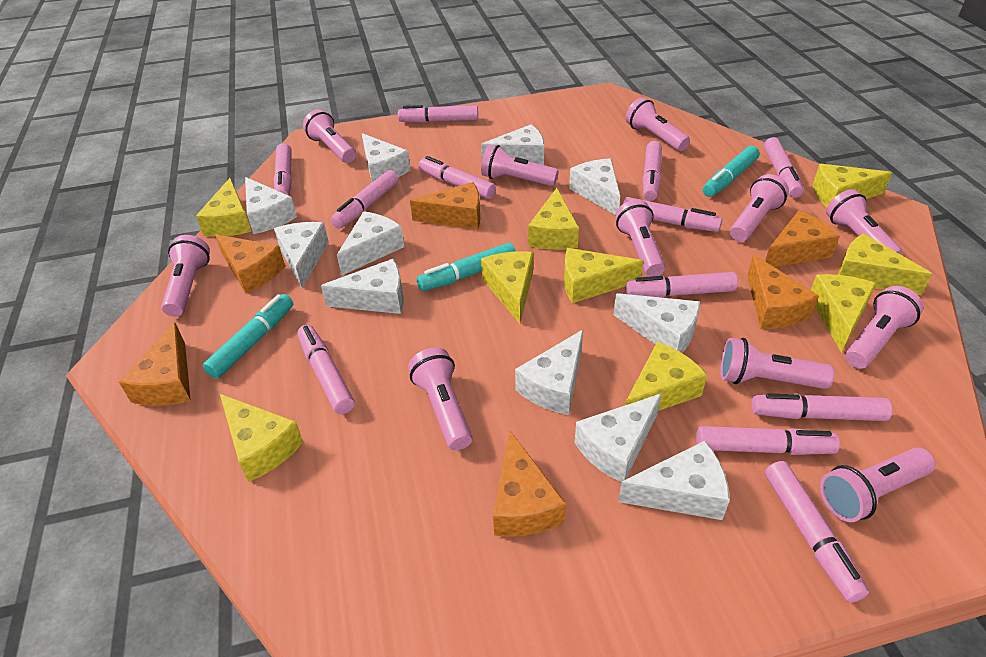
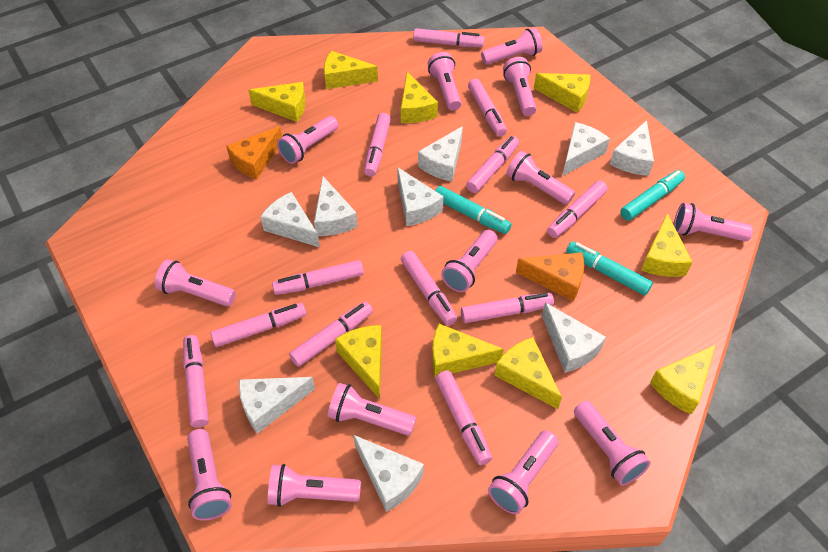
orange cheese: 6 -> 2
pink flashlight: 11 -> 13
white cheese: 11 -> 9

